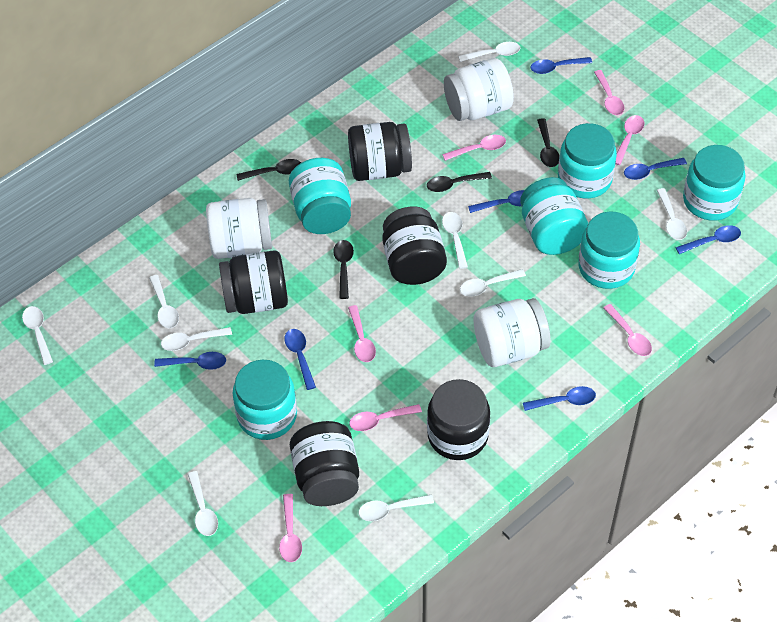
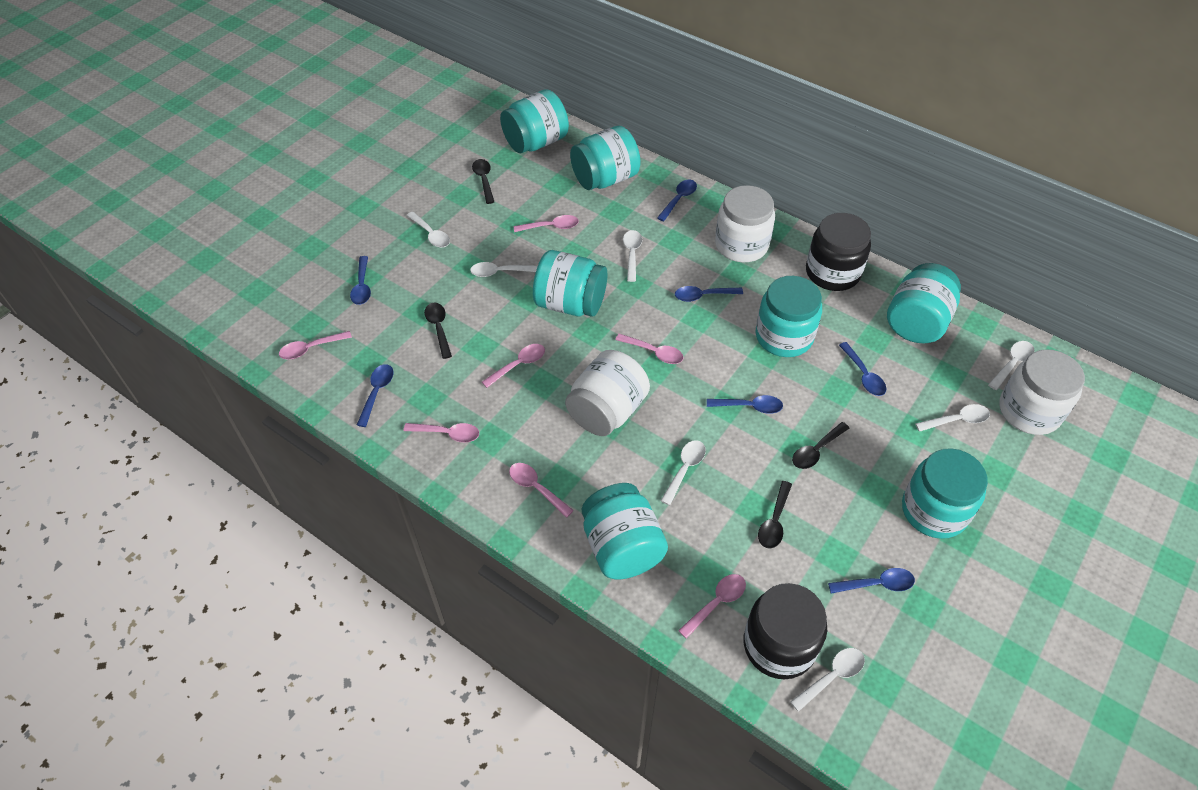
black jar: 5 -> 2
turquoise jar: 6 -> 7
white spoon: 9 -> 7

